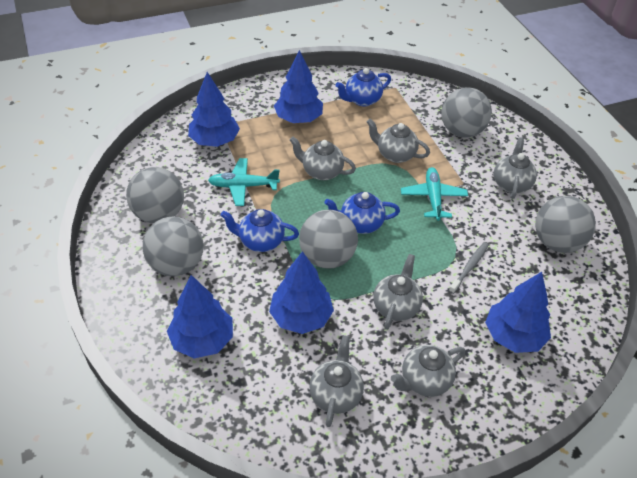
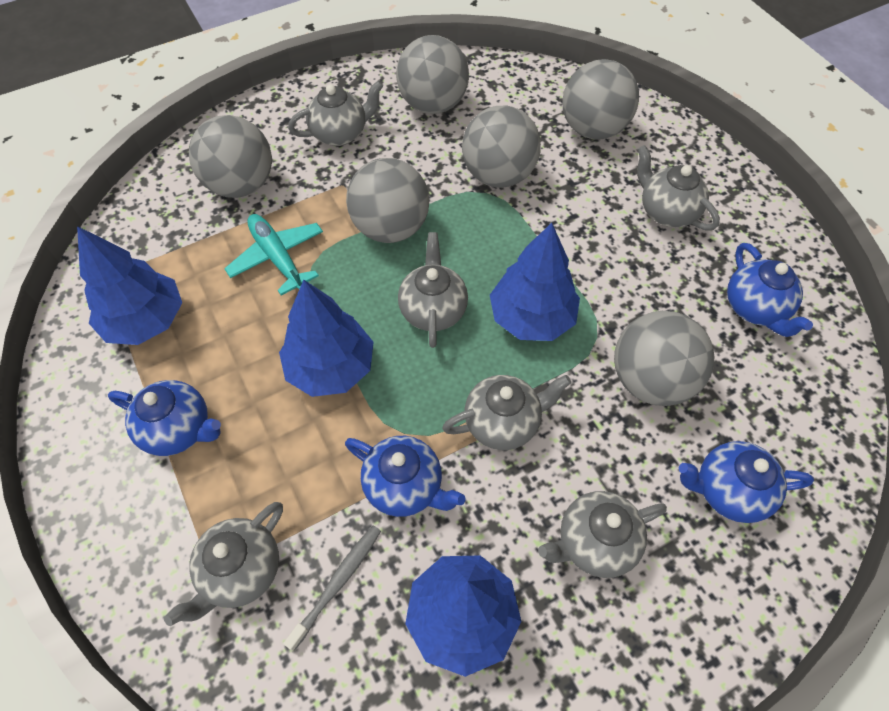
blue teapot: 3 -> 4
blue tree: 5 -> 4
grey ball: 5 -> 6
turquoise plane: 2 -> 1

